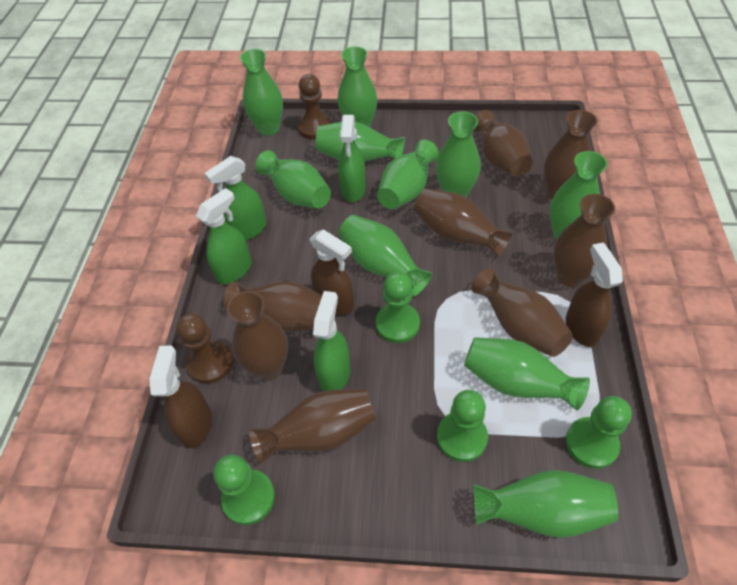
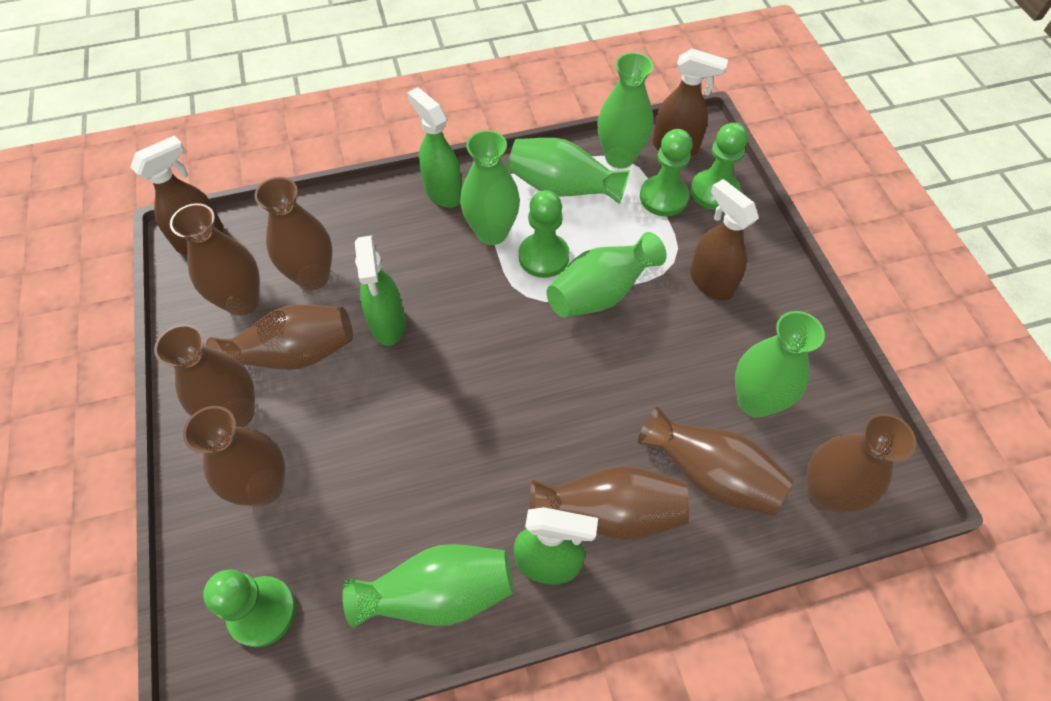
brown pawn: 2 -> 0
green spray bottle: 4 -> 3
green vase: 10 -> 6

